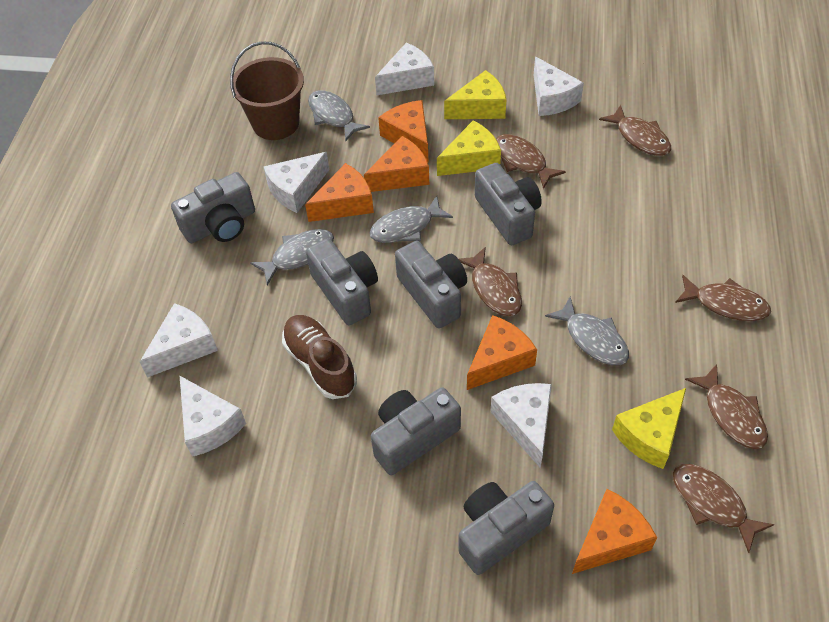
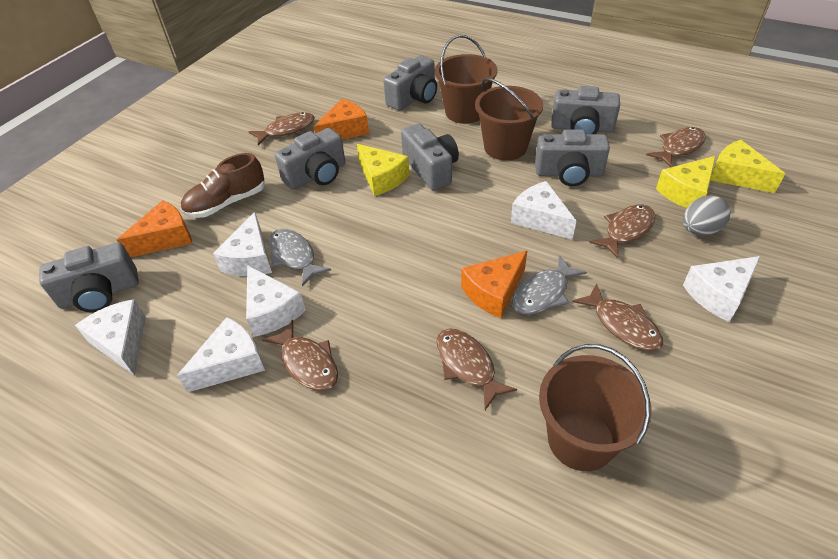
brown bucket: 1 -> 3
grey egg: 0 -> 1
grey fish: 4 -> 2
orange cheese: 5 -> 3

